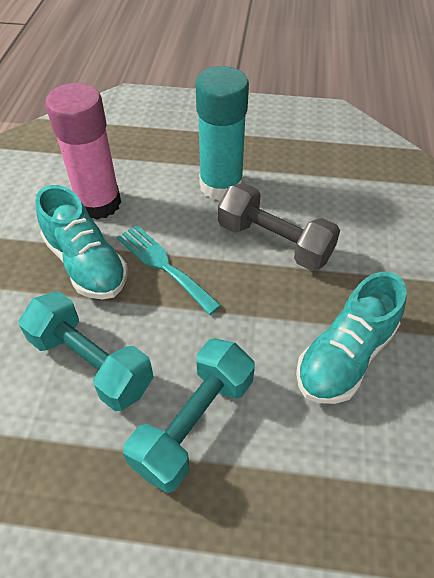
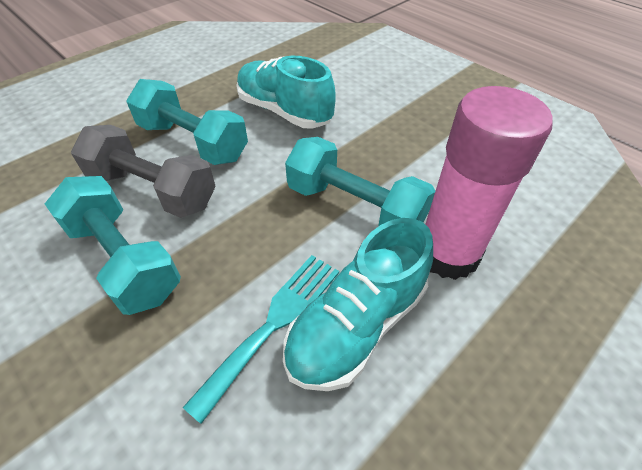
turquoise dumbbell: 2 -> 3
turquoise glue stick: 1 -> 0

